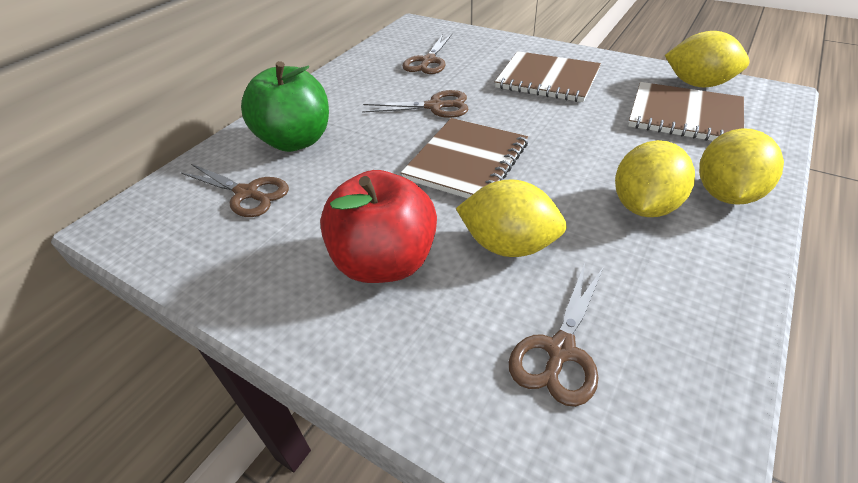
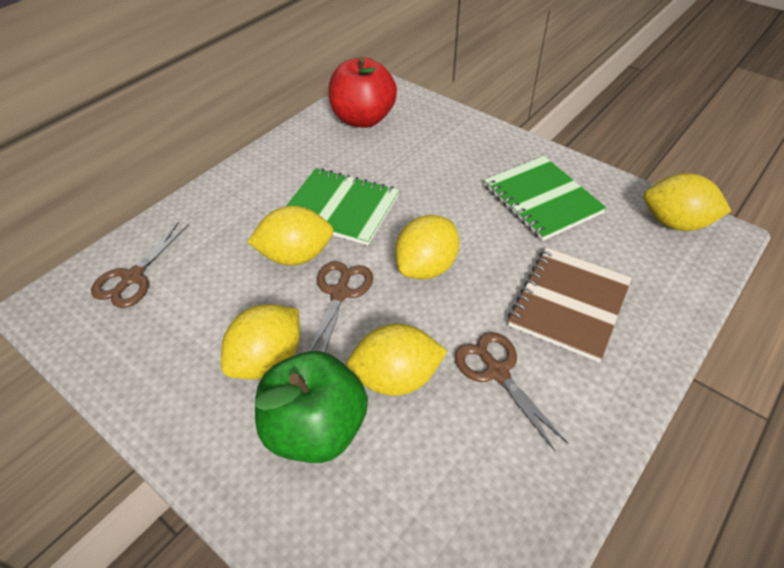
brown notebook: 3 -> 1
brown scissors: 4 -> 3
green notebook: 0 -> 2
yellow lemon: 4 -> 5

